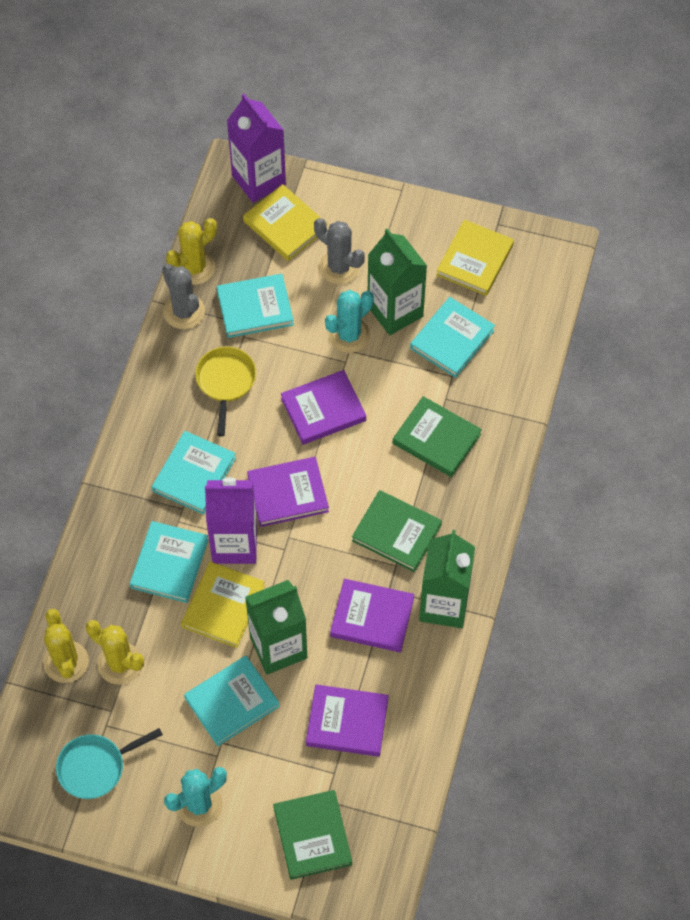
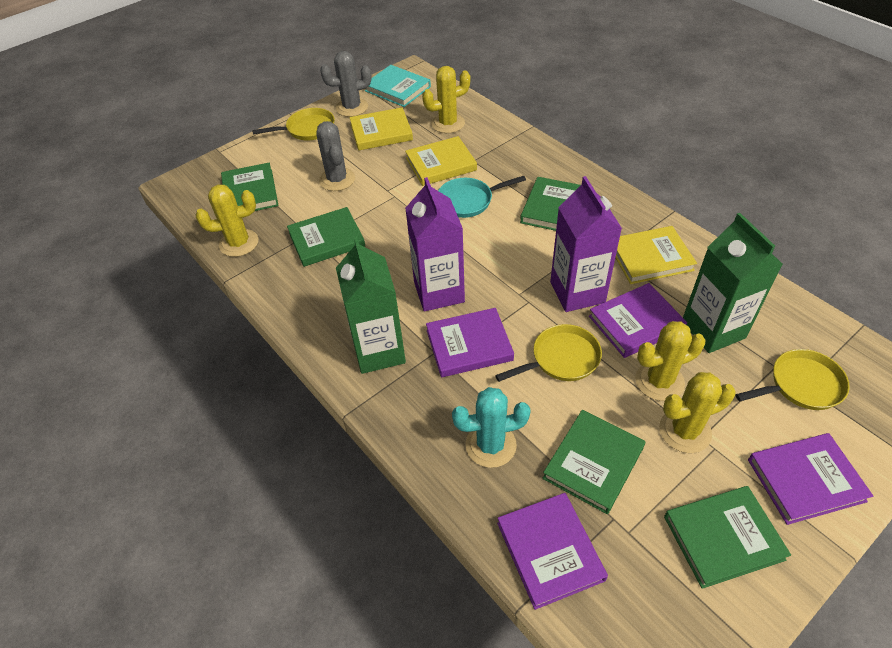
green book: 3 -> 5
green carton: 3 -> 2
turquoise book: 5 -> 1
turquoise cactus: 2 -> 1
yellow cactus: 3 -> 4
yellow pan: 1 -> 3

